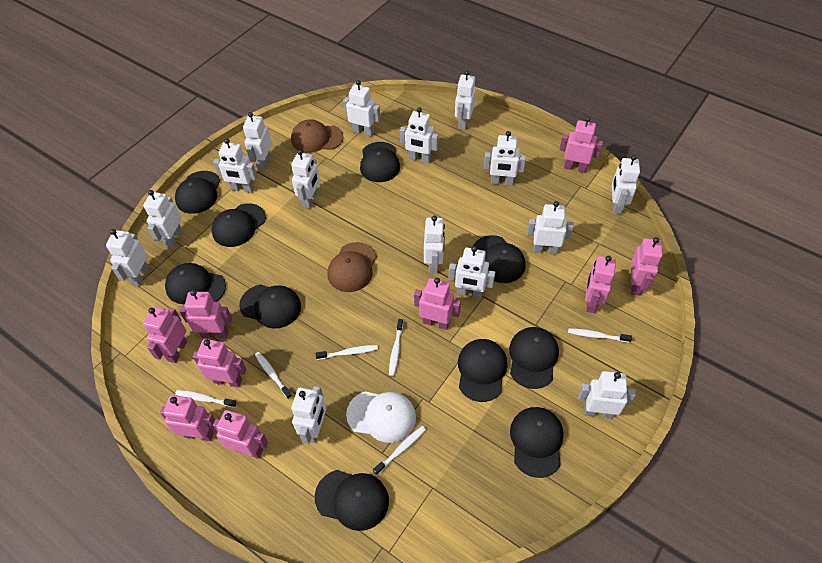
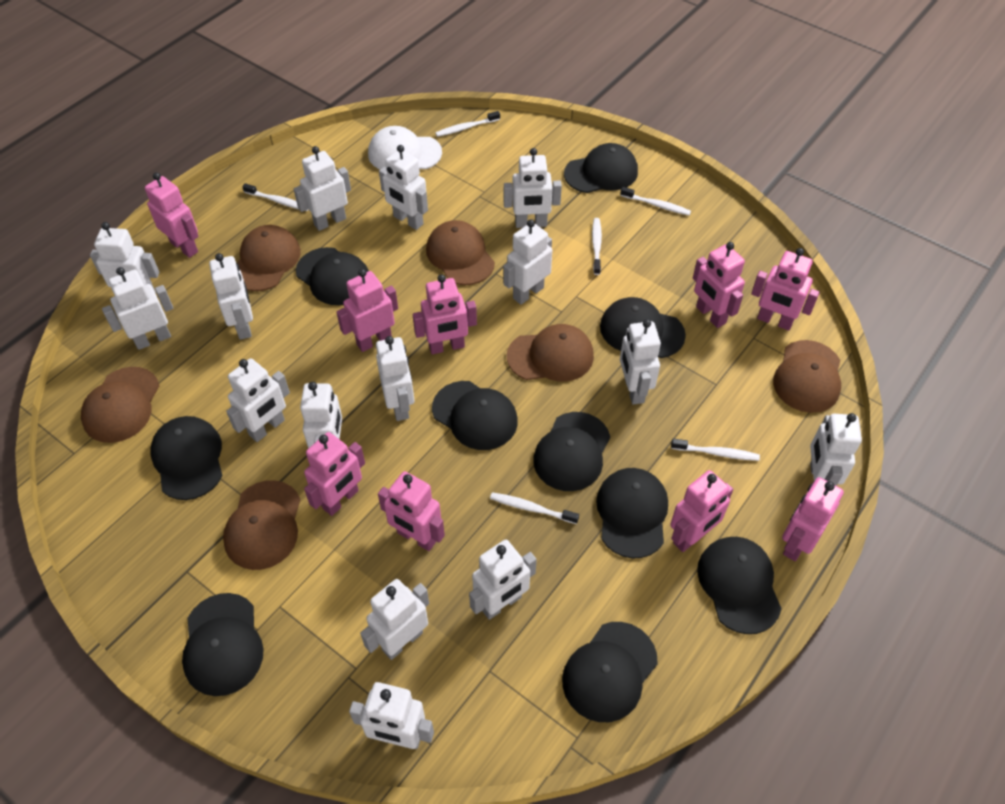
brown cap: 2 -> 6

